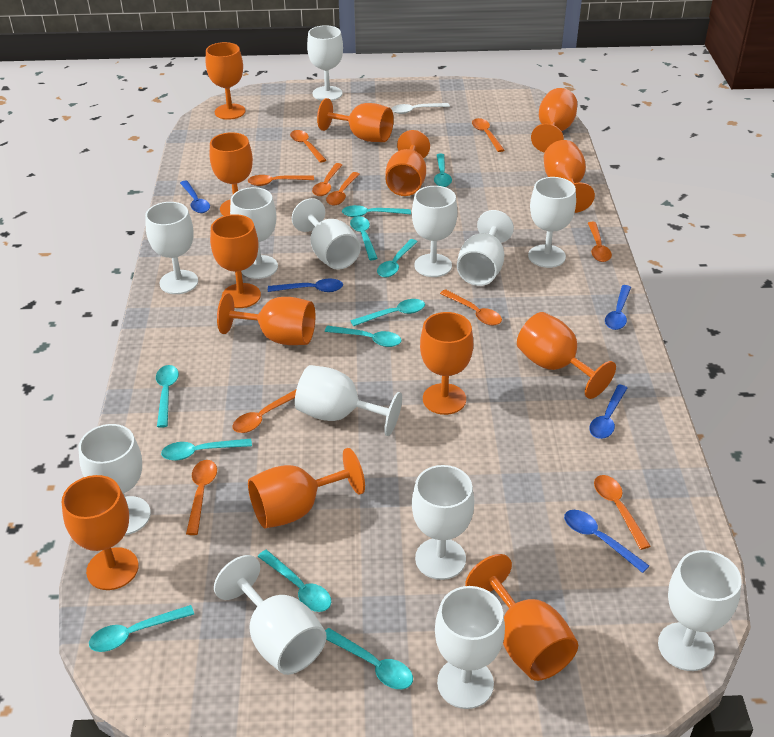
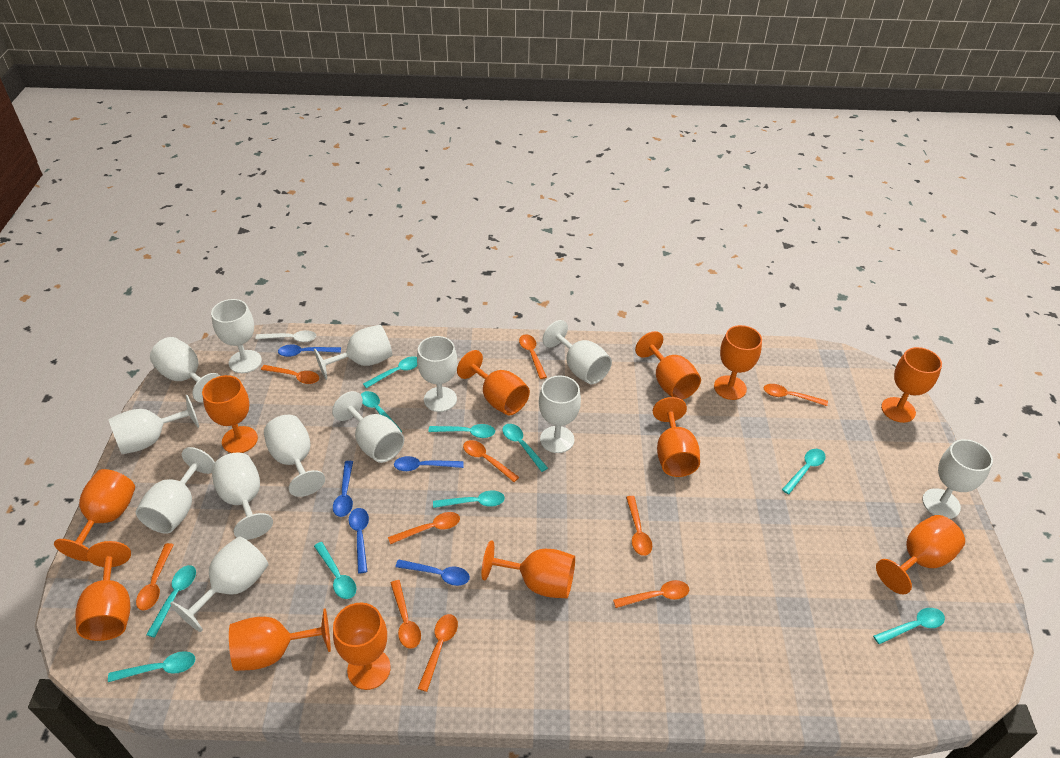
orange goblet: 13 -> 12
turquoise spoon: 11 -> 10

